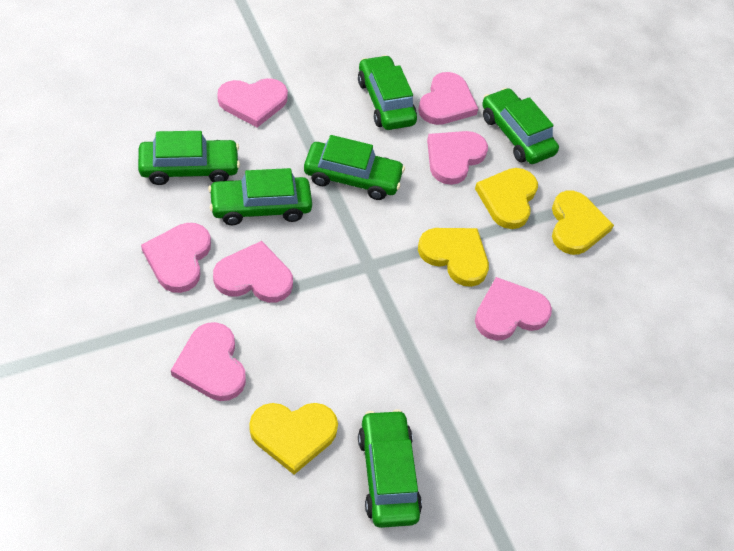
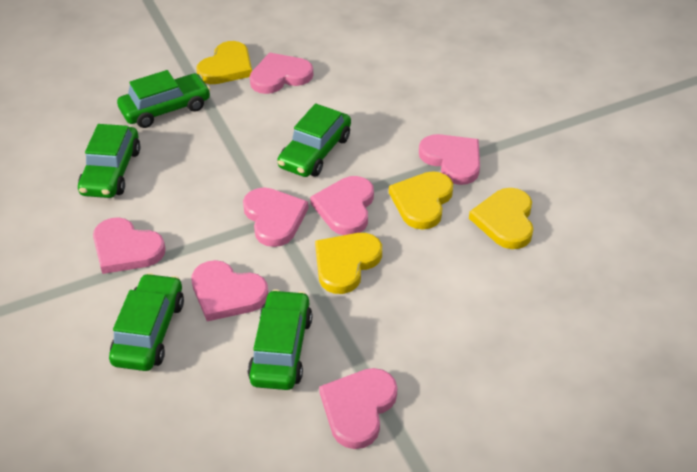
green car: 6 -> 5

